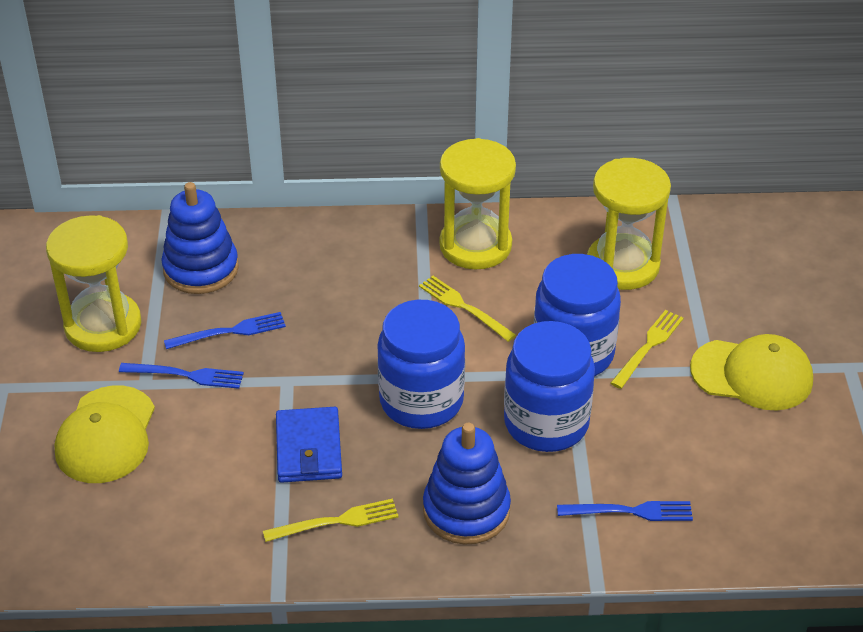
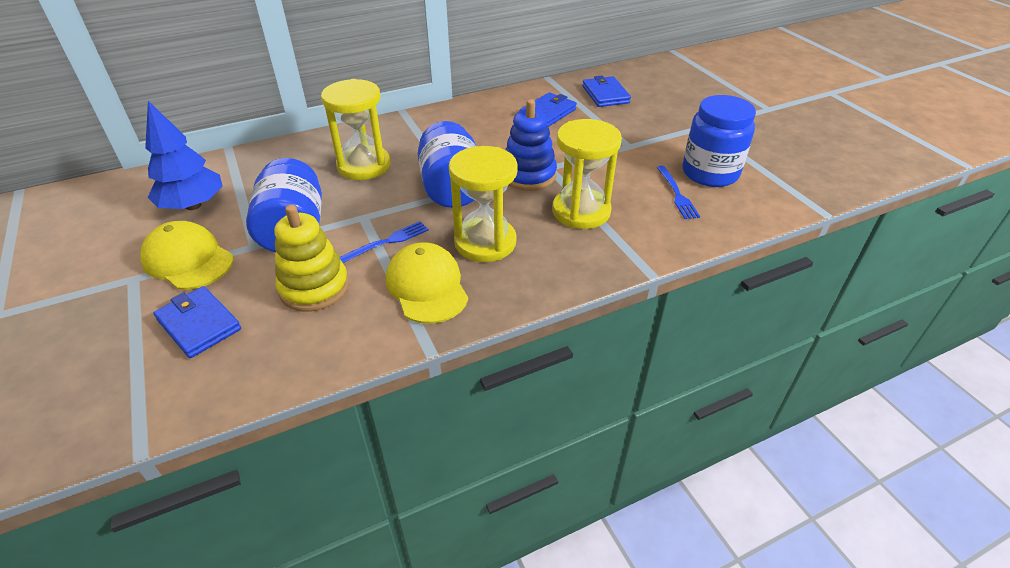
blue fork: 3 -> 2
blue stacking toy: 2 -> 1
blue tree: 0 -> 1
blue wallet: 1 -> 3
yellow fork: 3 -> 0
yellow stacking toy: 0 -> 1

